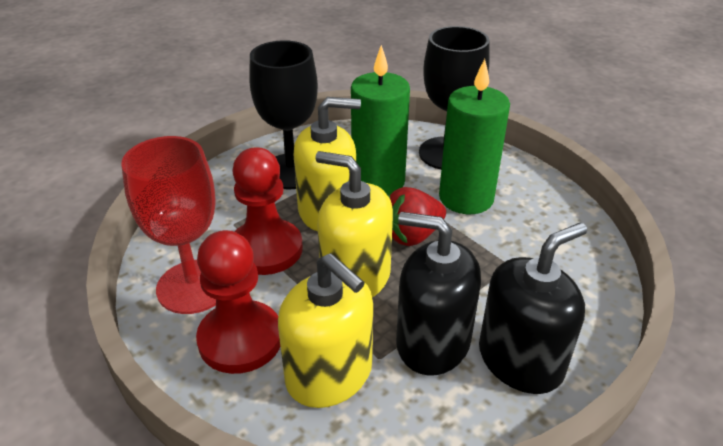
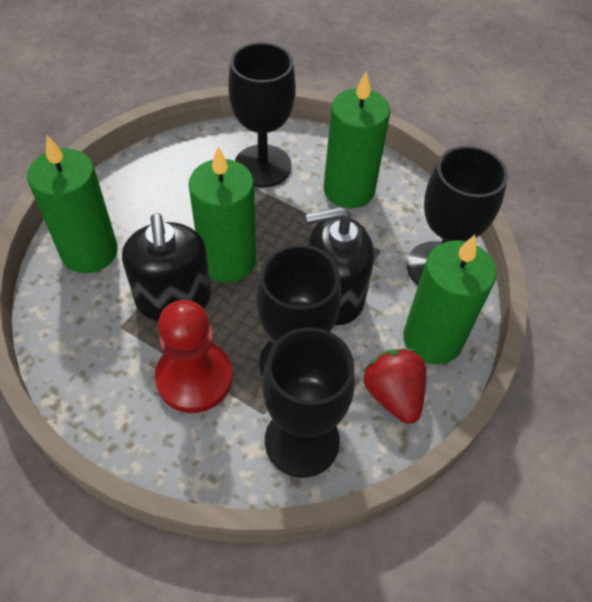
black goblet: 2 -> 4
green candle: 2 -> 4
red goblet: 1 -> 0
red pawn: 2 -> 1
yellow soap dispenser: 3 -> 0

